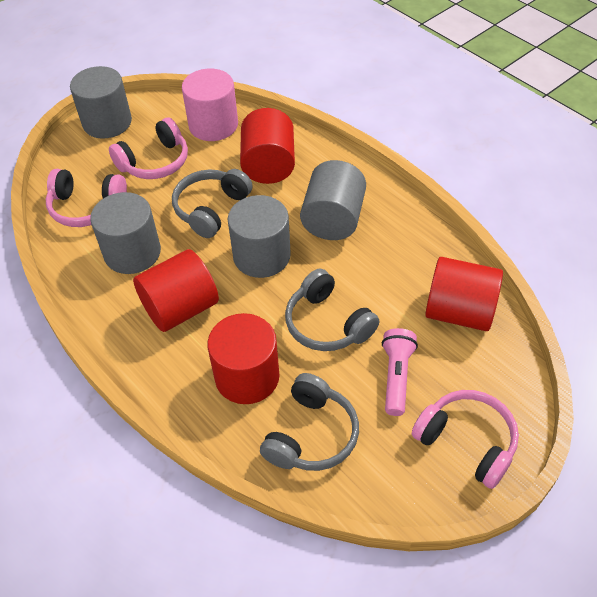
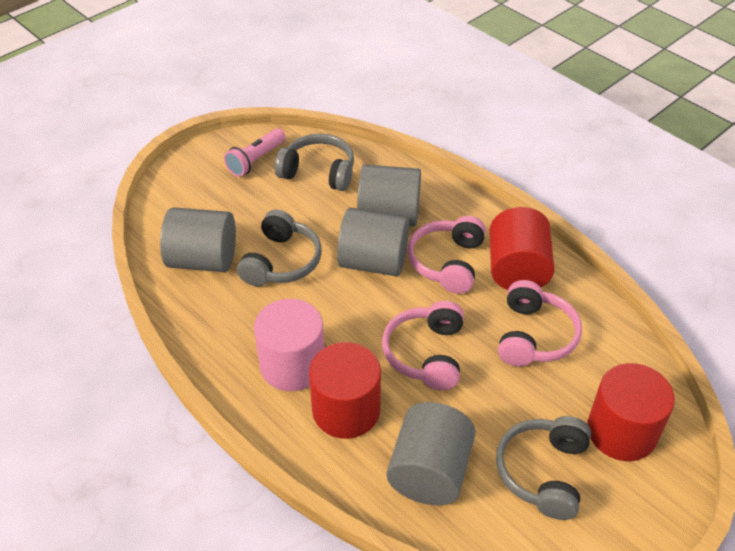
red cylinder: 4 -> 3

